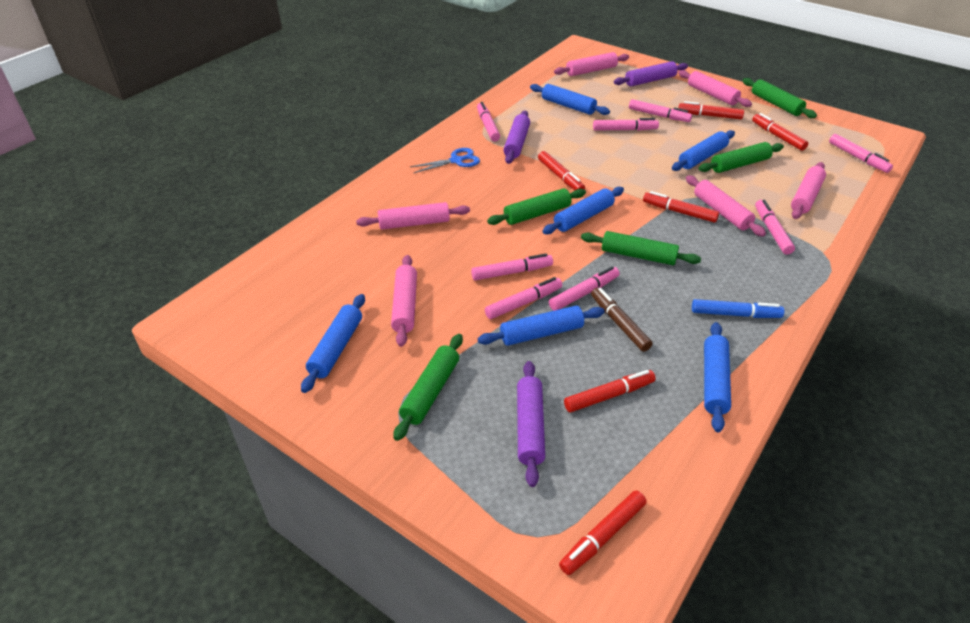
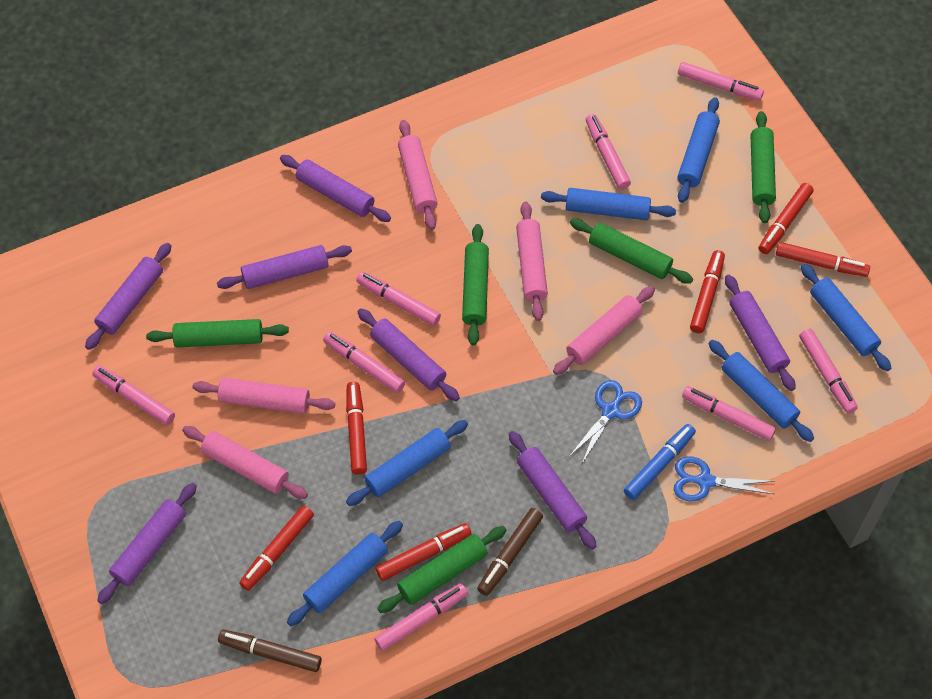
blue scissors: 1 -> 2
brown marker: 1 -> 2
pink rolling pin: 6 -> 5
purple rolling pin: 3 -> 7

